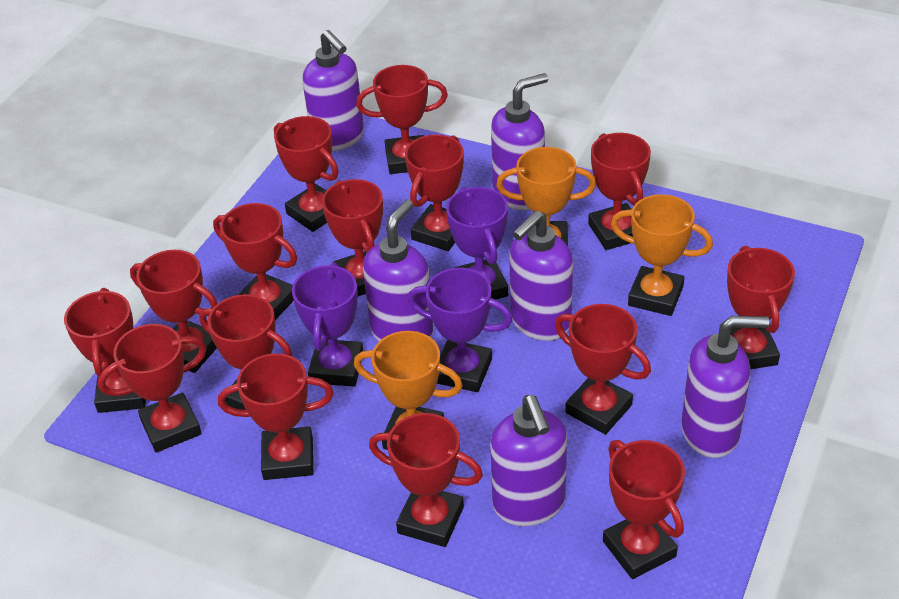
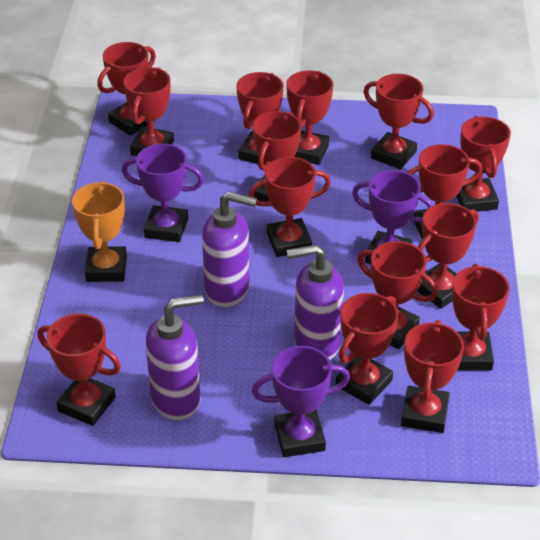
orange trophy: 3 -> 1
purple soap dispenser: 6 -> 3

